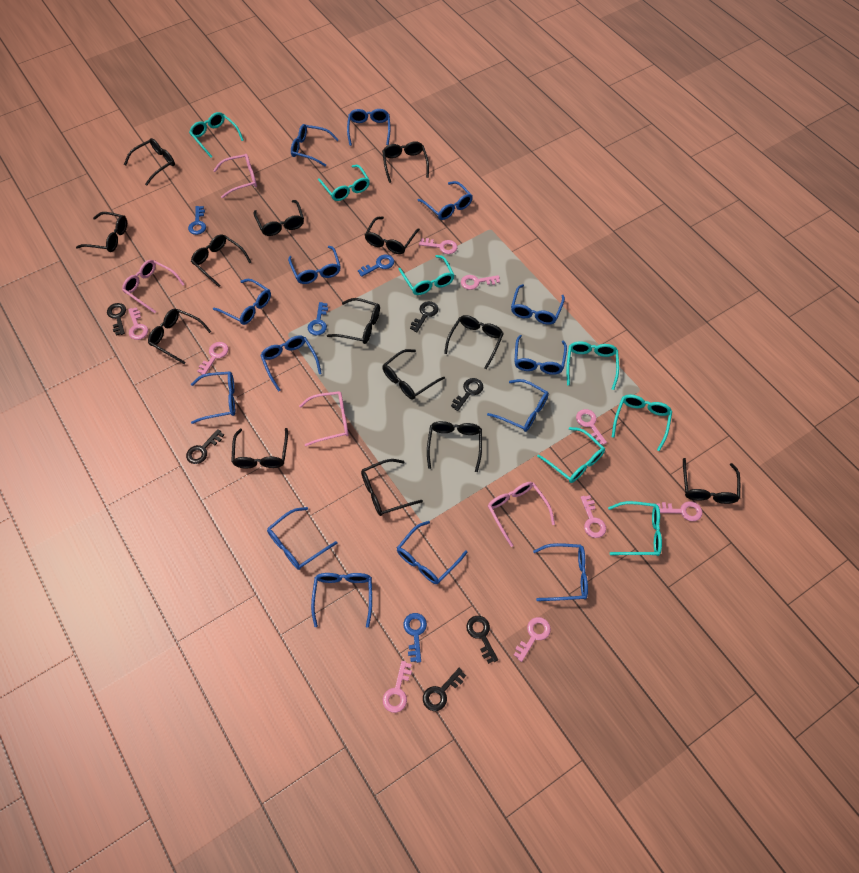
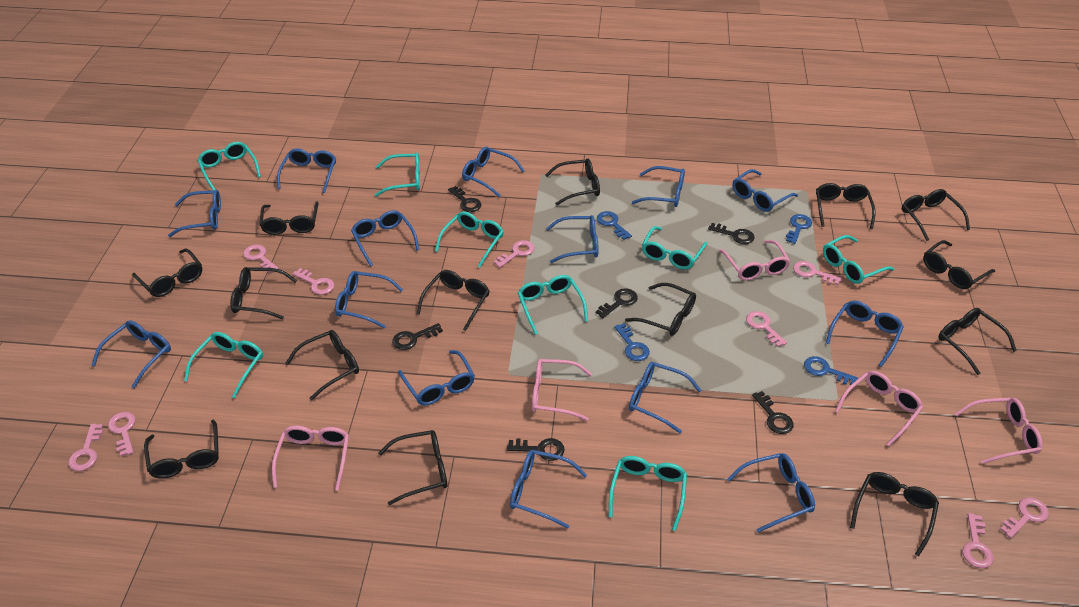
pink glasses: 4 -> 5
turquoise glasses: 7 -> 8

